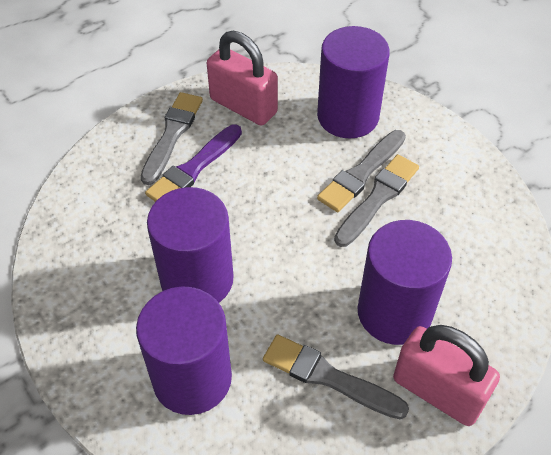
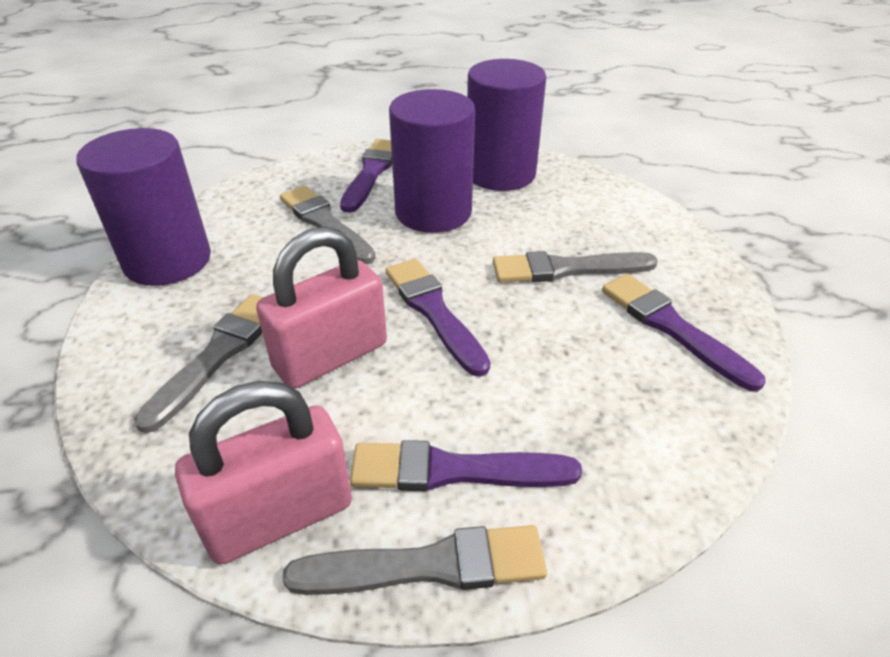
purple brush: 1 -> 4
purple cylinder: 4 -> 3

